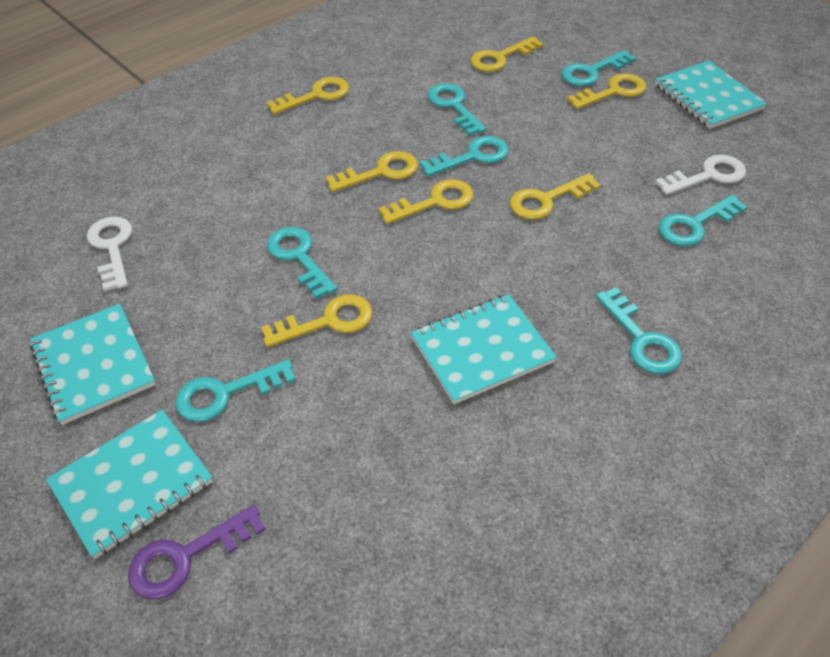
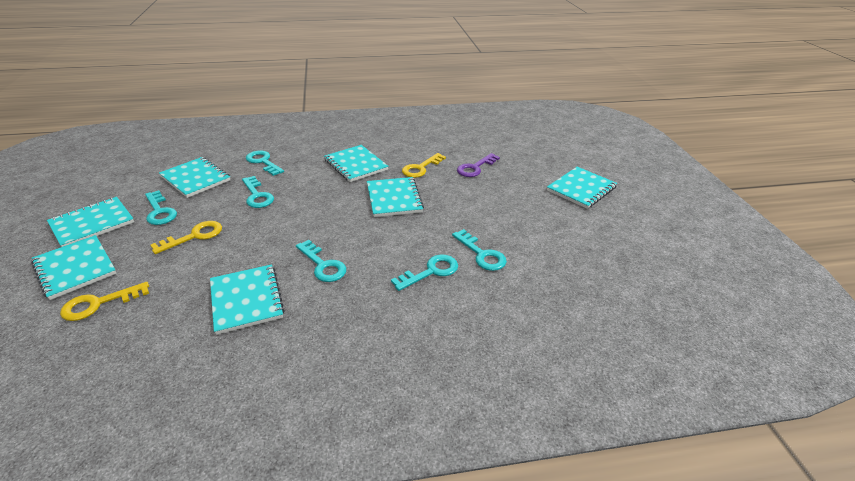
turquoise key: 7 -> 6
turquoise notebook: 4 -> 7
white key: 2 -> 0
yellow key: 7 -> 3

